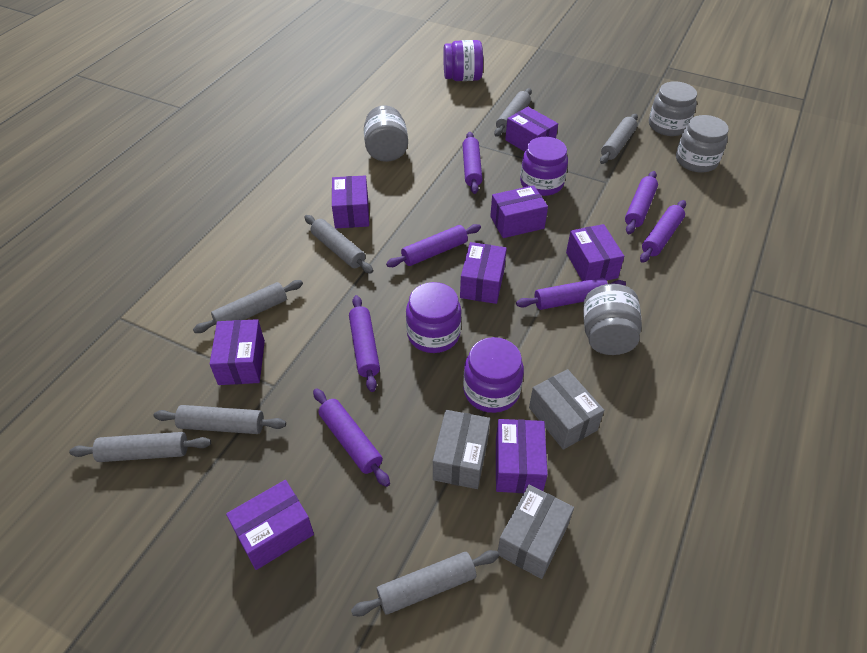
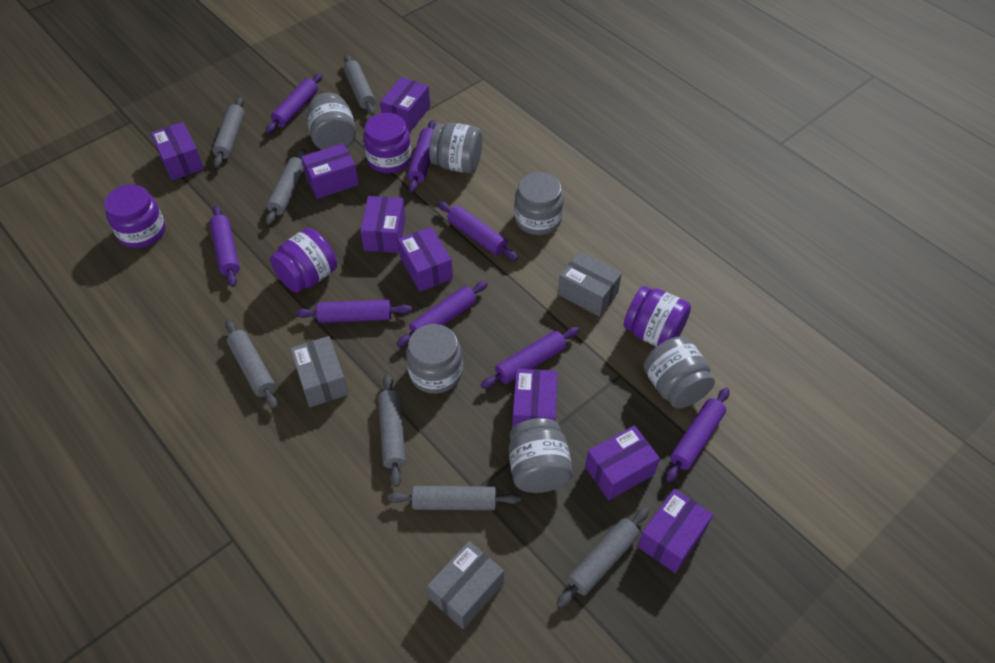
grey jar: 4 -> 6
purple rolling pin: 7 -> 8

